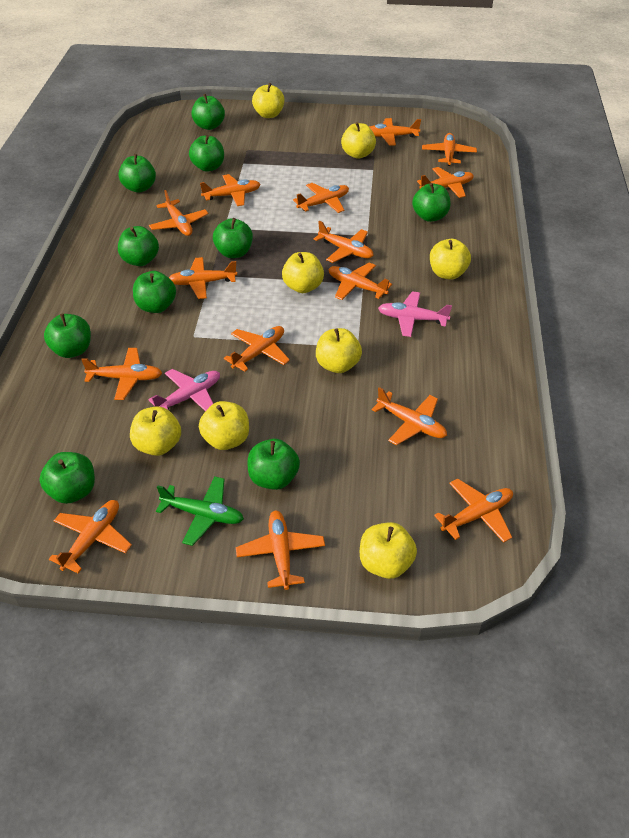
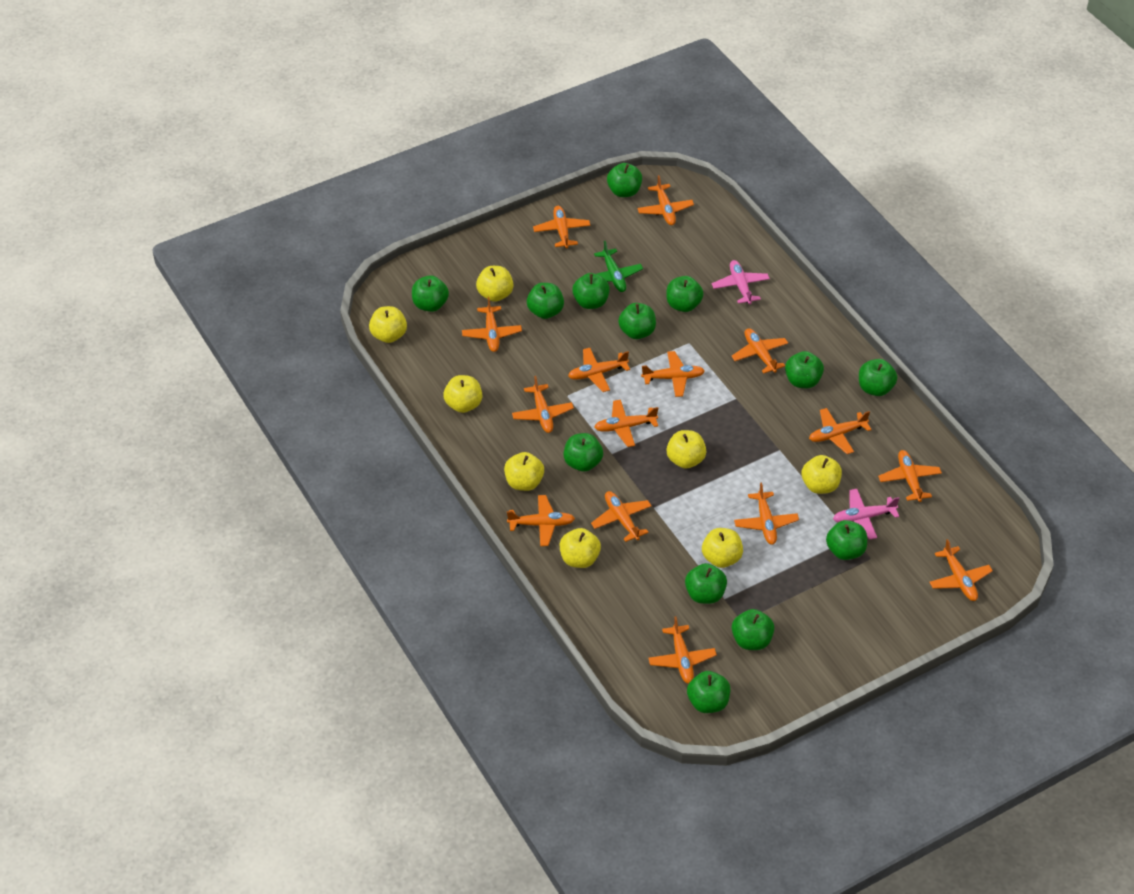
green apple: 10 -> 13

